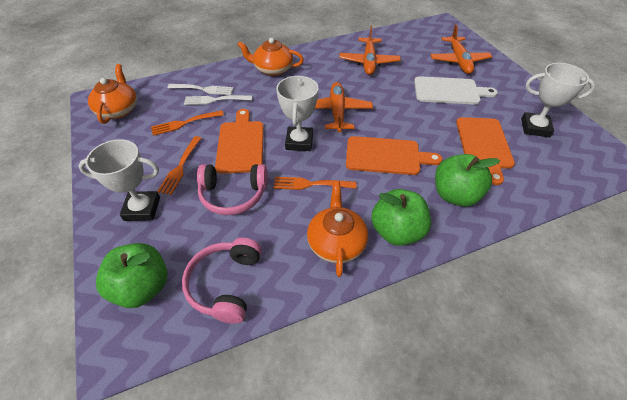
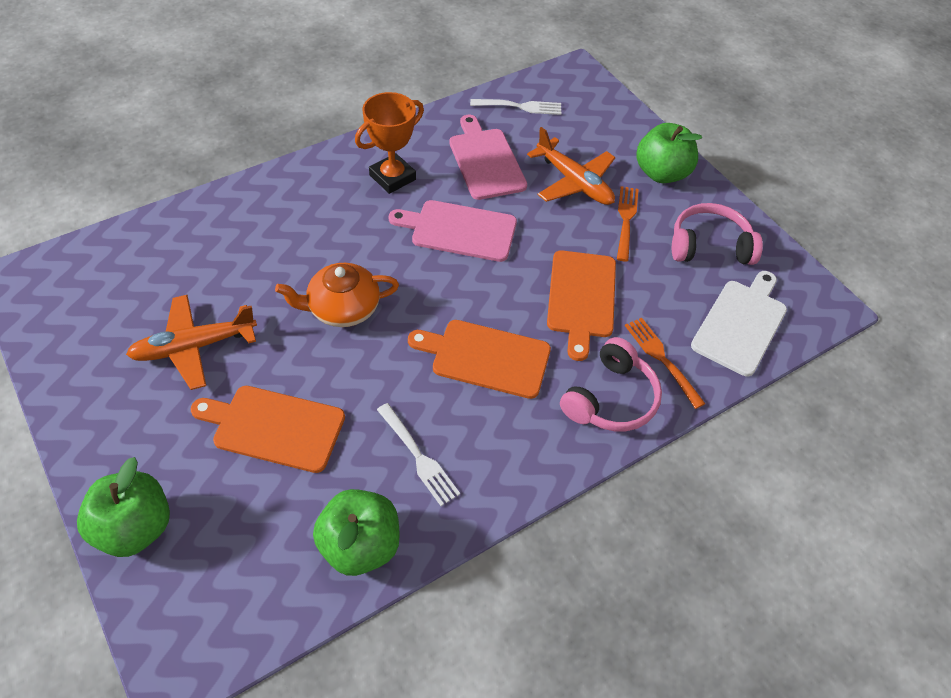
orange fork: 3 -> 2
orange plane: 3 -> 2
orange teapot: 3 -> 1
orange trophy: 0 -> 1
pink cutting board: 0 -> 2
white trophy: 3 -> 0

